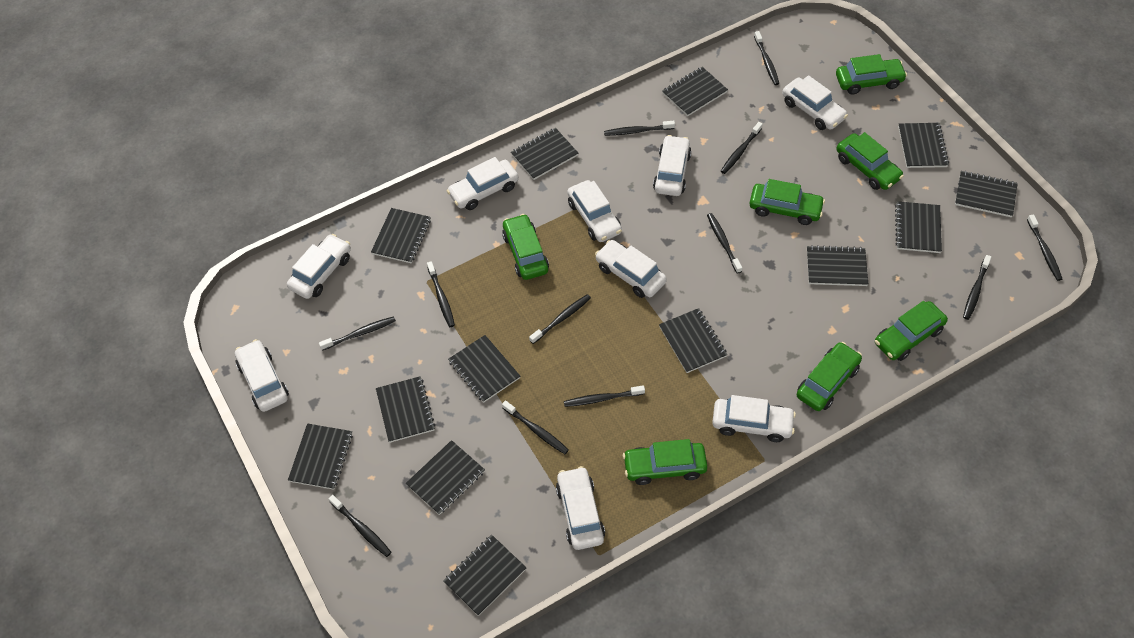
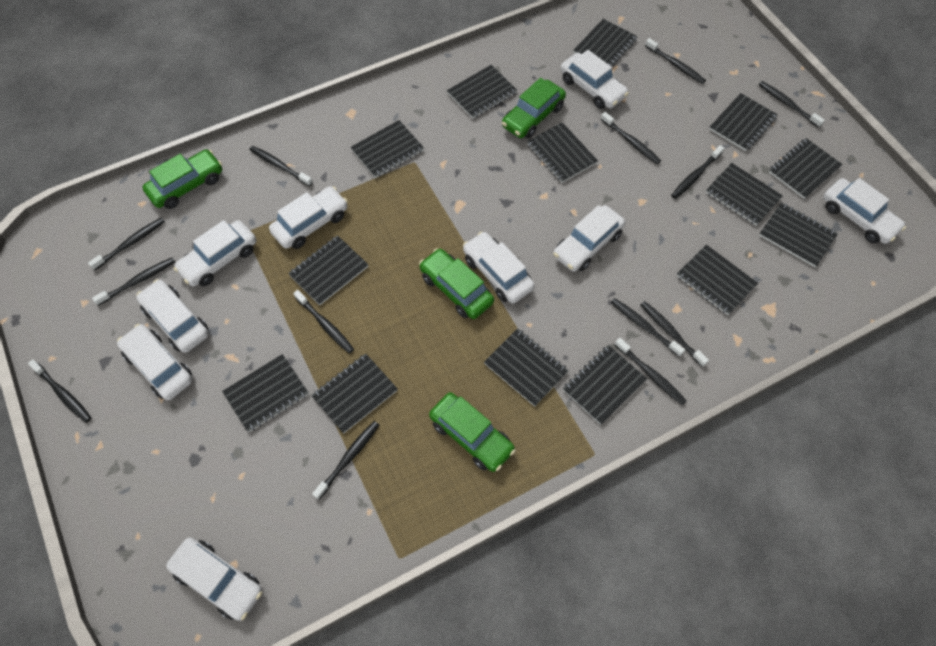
black notebook: 13 -> 14
black toothbrush: 12 -> 13
green car: 7 -> 4

